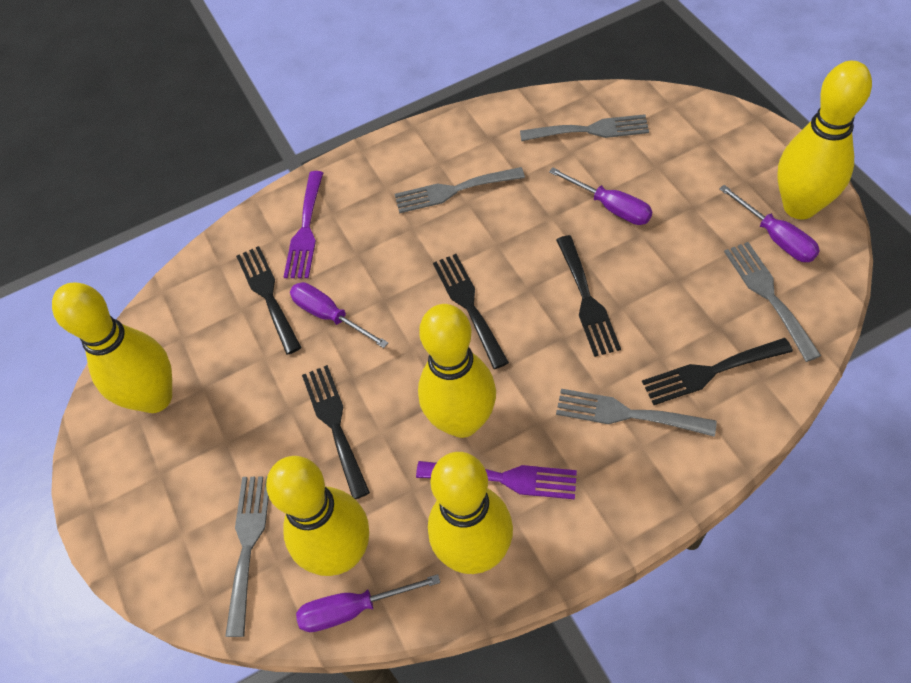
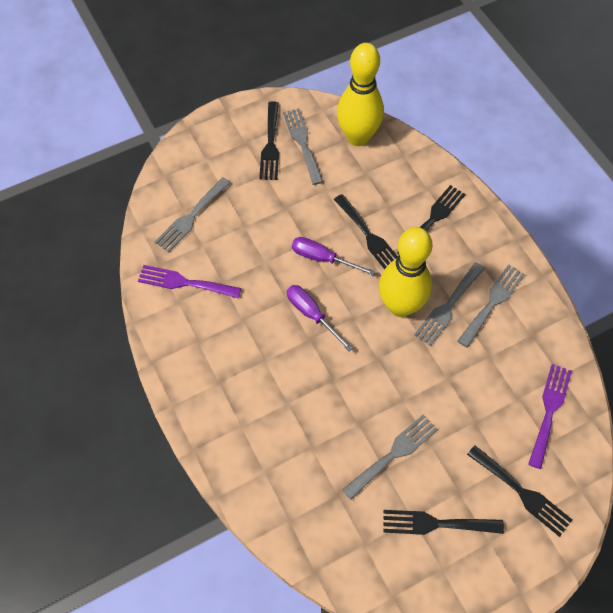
purple screwdriver: 4 -> 2
yellow bowling pin: 5 -> 2

